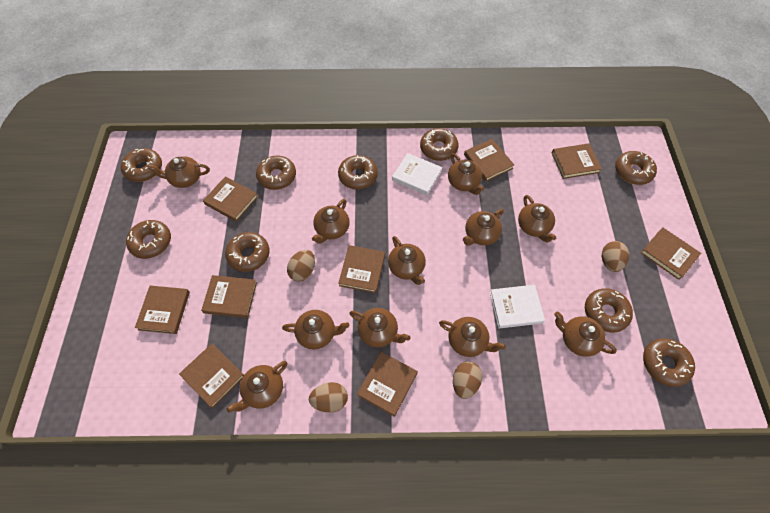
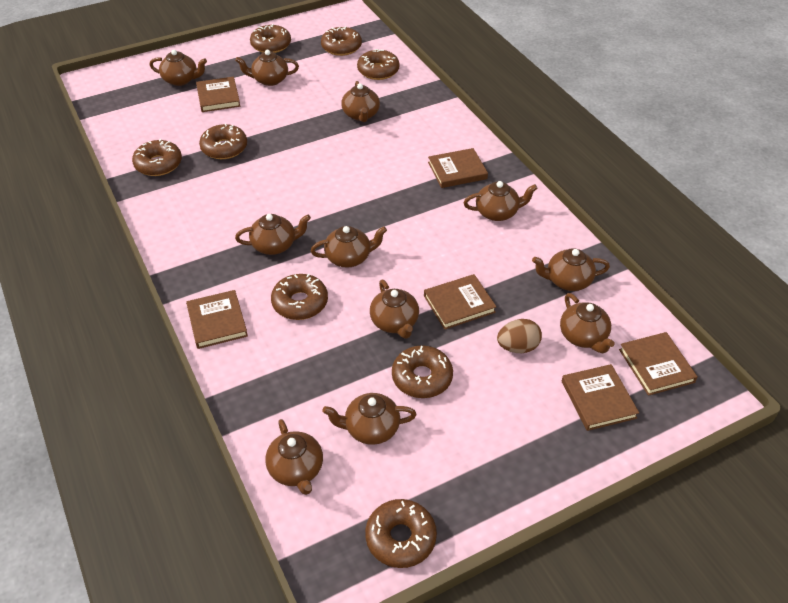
brown book: 9 -> 6
brown donut: 9 -> 8
brown egg: 4 -> 1
white book: 2 -> 0

